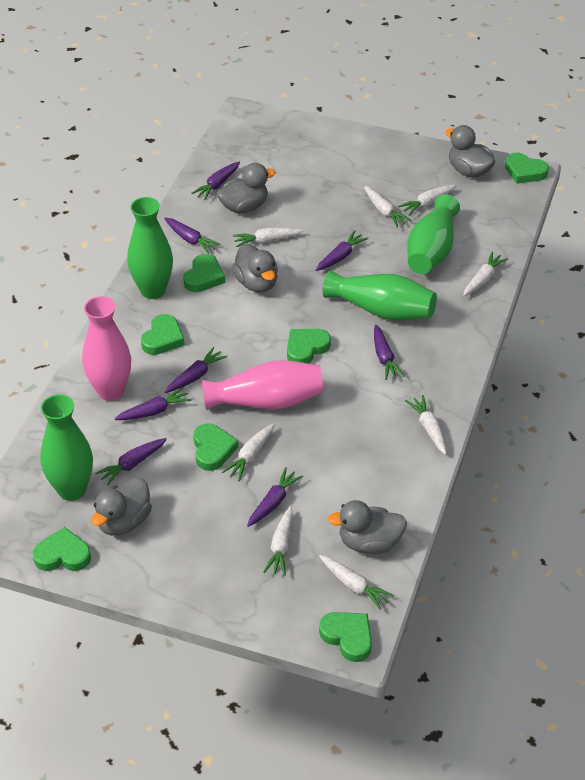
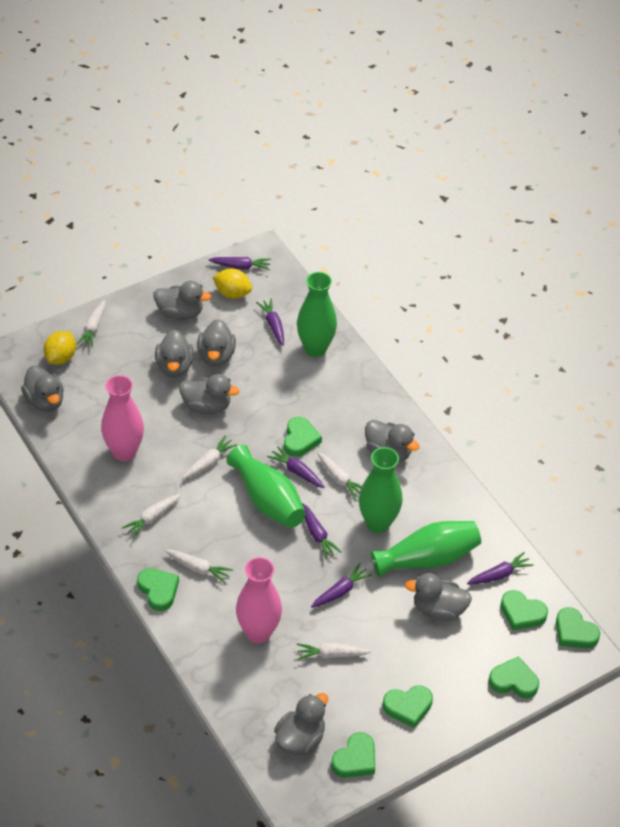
grey duck: 5 -> 8
purple carrot: 8 -> 6
white carrot: 8 -> 6
yellow lemon: 0 -> 2

